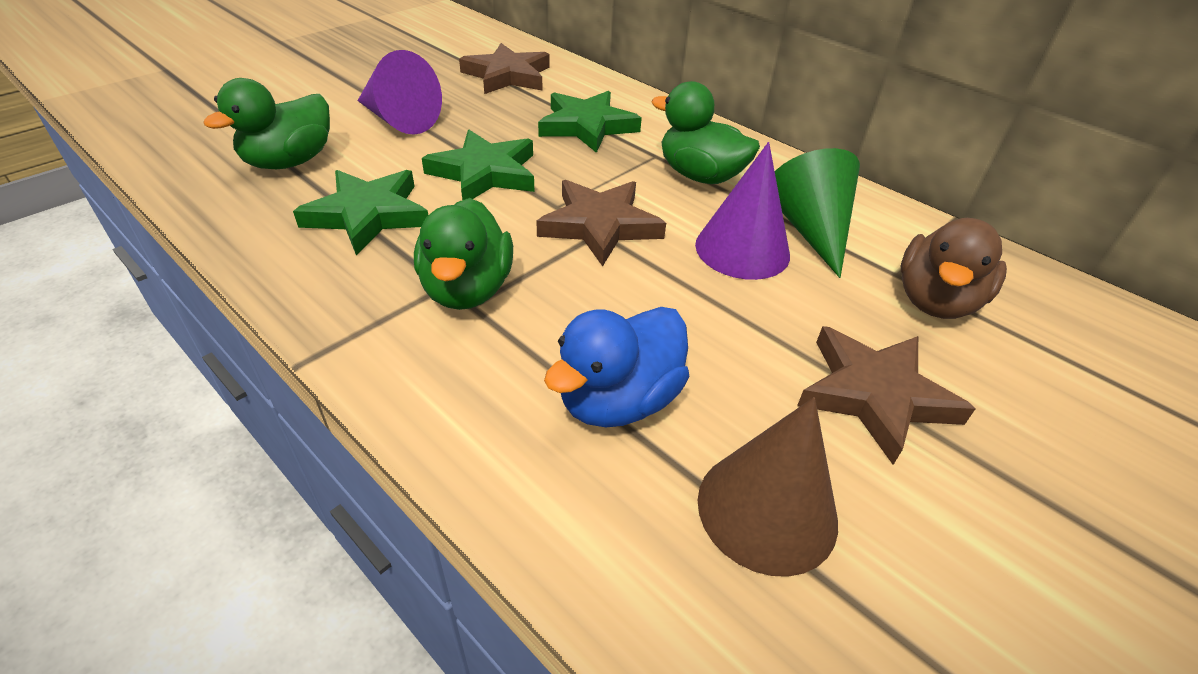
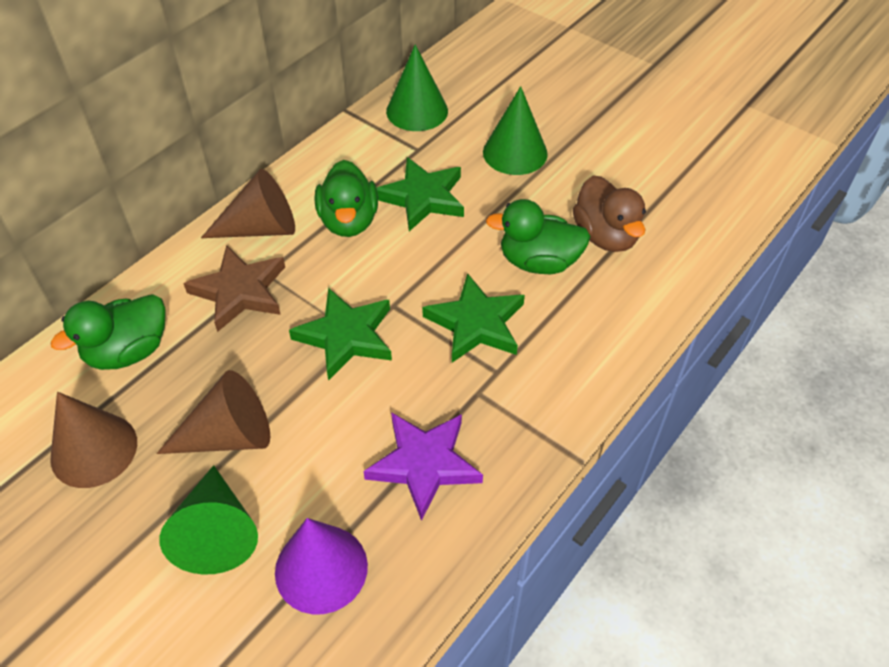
blue duck: 1 -> 0
brown cone: 1 -> 3
brown star: 3 -> 1
green cone: 1 -> 3
purple cone: 2 -> 1
purple star: 0 -> 1

